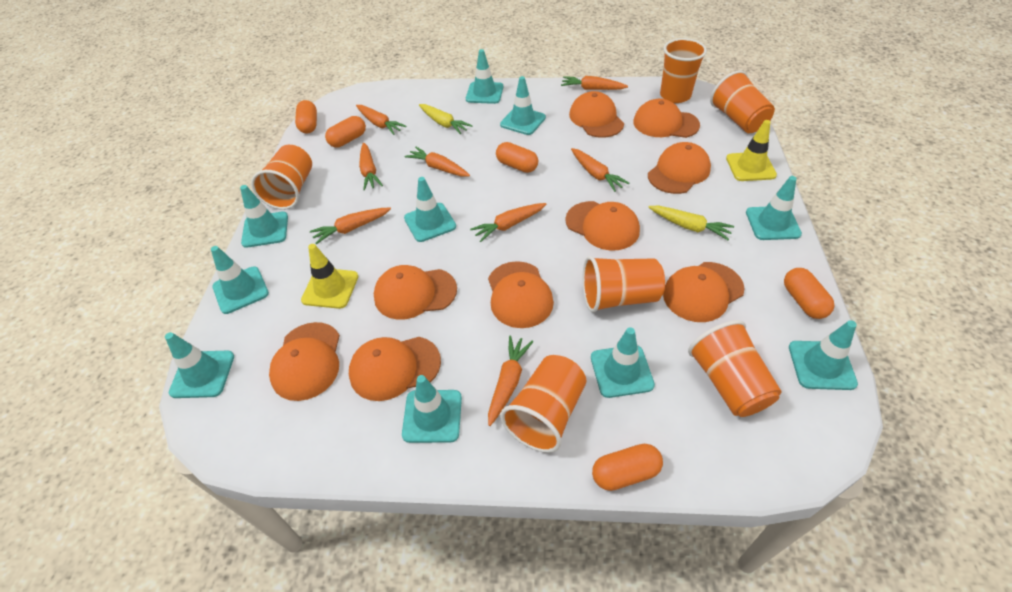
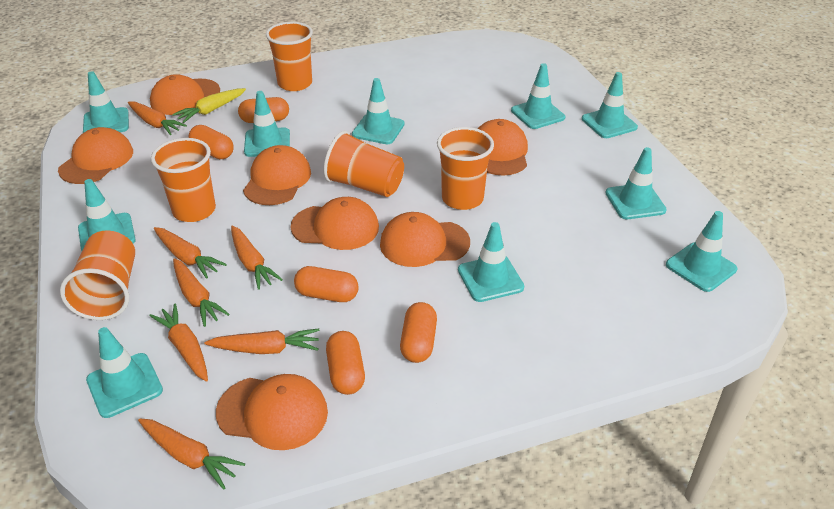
orange cap: 9 -> 7
orange carrot: 8 -> 7
orange cup: 6 -> 5
yellow carrot: 2 -> 1
yellow traffic cone: 2 -> 0

